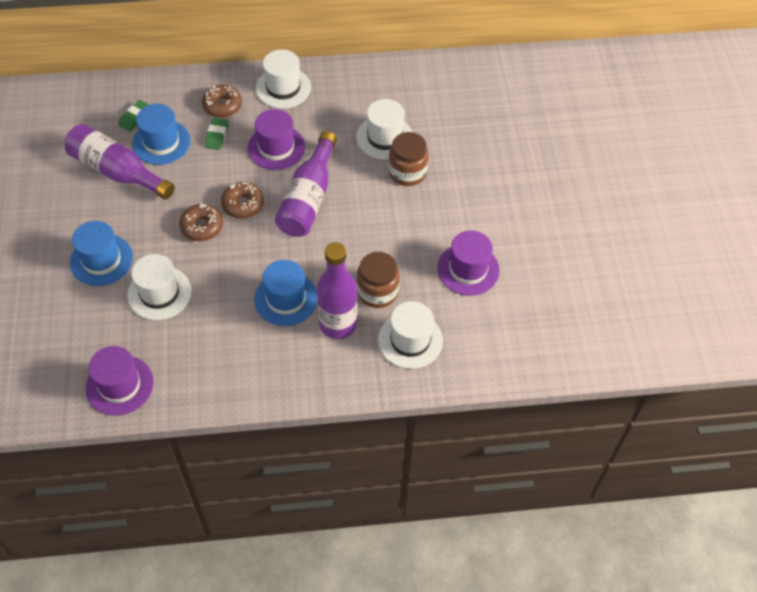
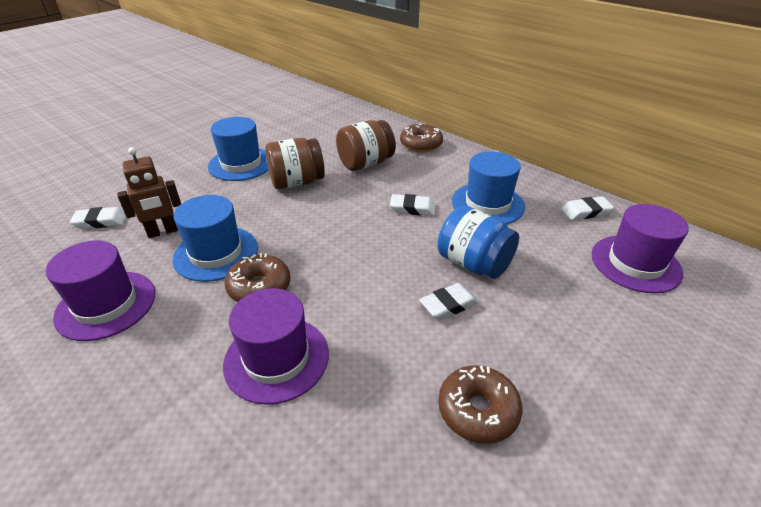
blue jar: 0 -> 1
brown robot: 0 -> 1
green eraser: 2 -> 0
purple bottle: 3 -> 0
white eraser: 0 -> 4
white hat: 4 -> 0

